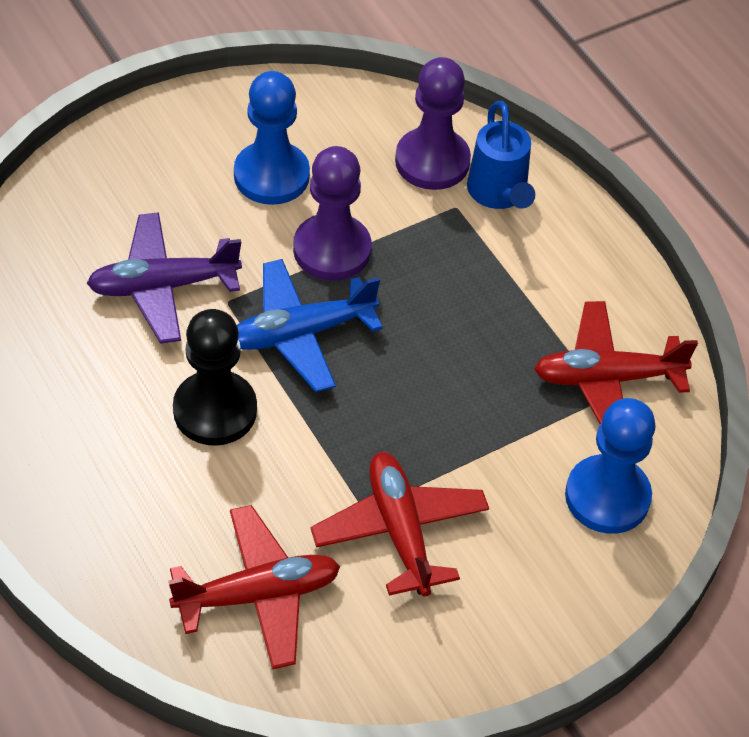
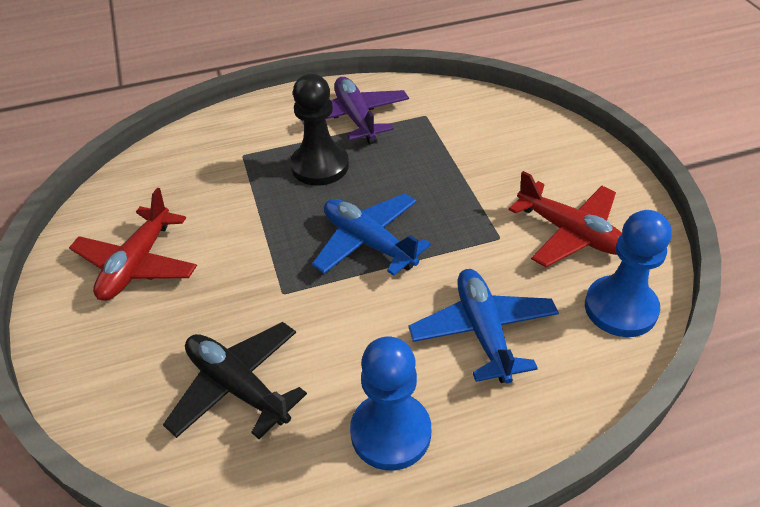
black plane: 0 -> 1
blue plane: 1 -> 2
blue watering can: 1 -> 0
purple pawn: 2 -> 0
red plane: 3 -> 2

